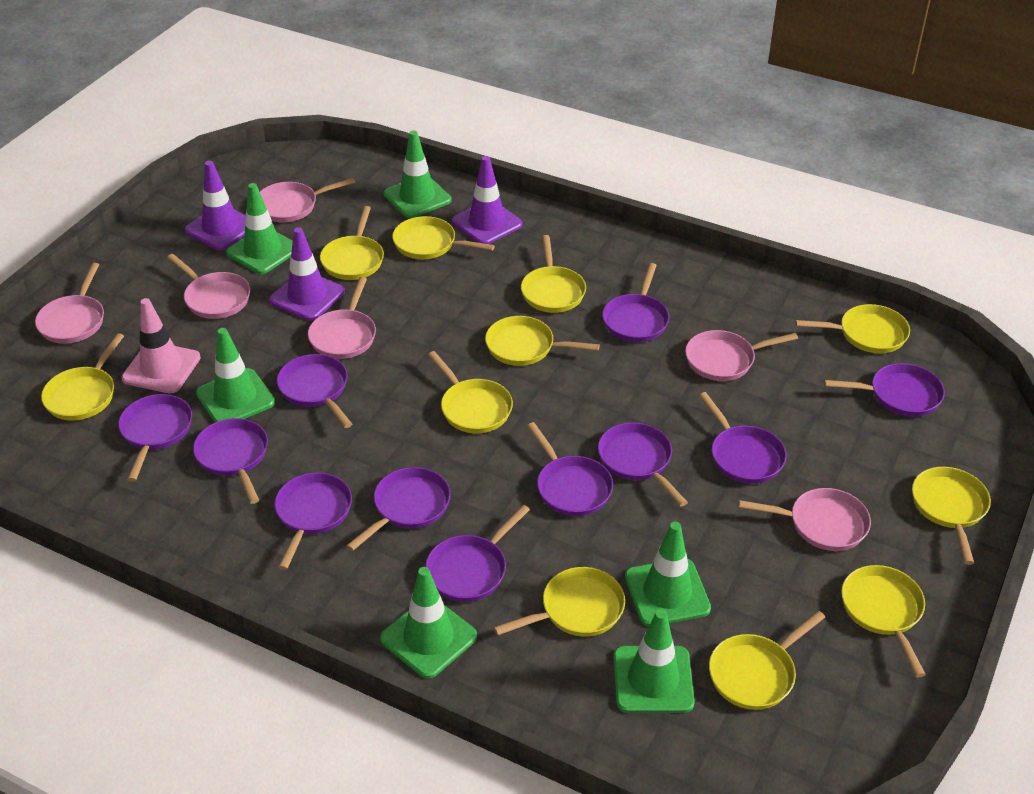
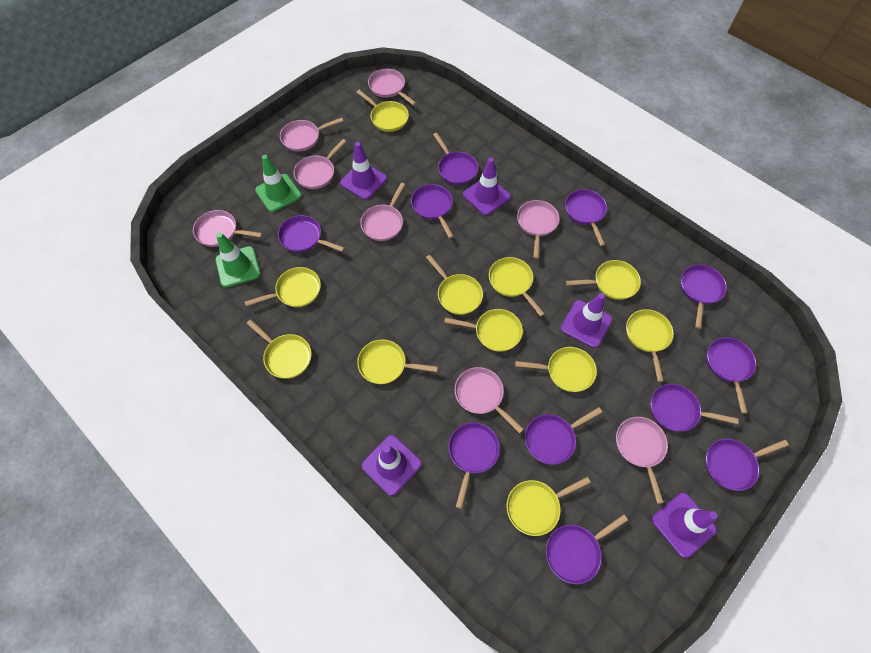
green traffic cone: 6 -> 2
pink pan: 6 -> 8
pink traffic cone: 1 -> 0
purple traffic cone: 3 -> 5

